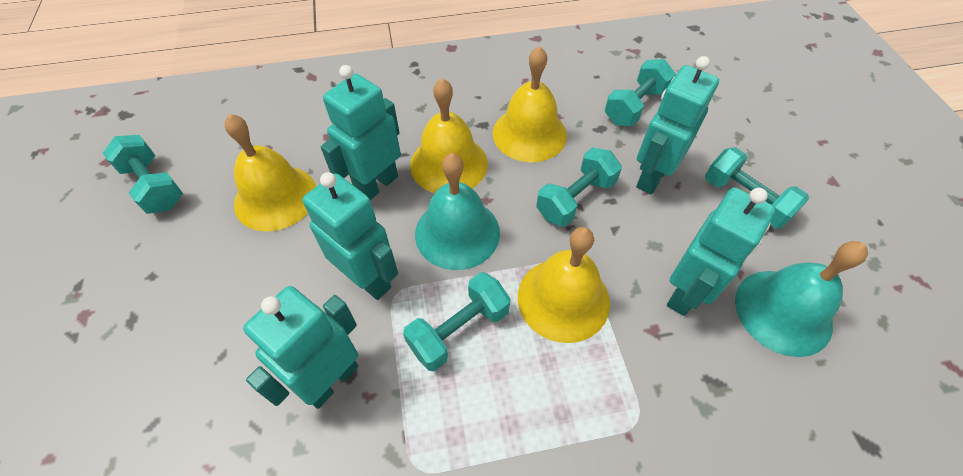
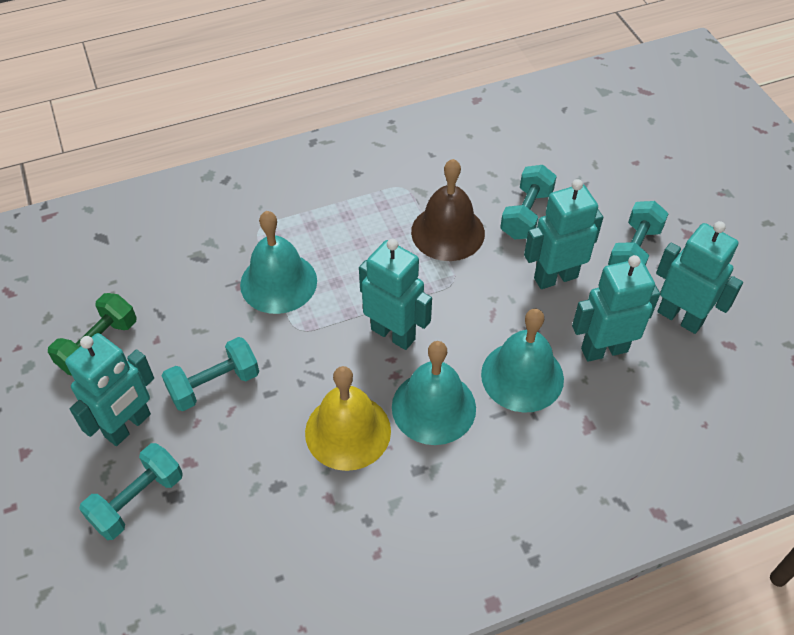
brown bell: 0 -> 1
green dumbbell: 0 -> 1
turquoise bell: 2 -> 3
turquoise dumbbell: 5 -> 4
yellow bell: 4 -> 1

